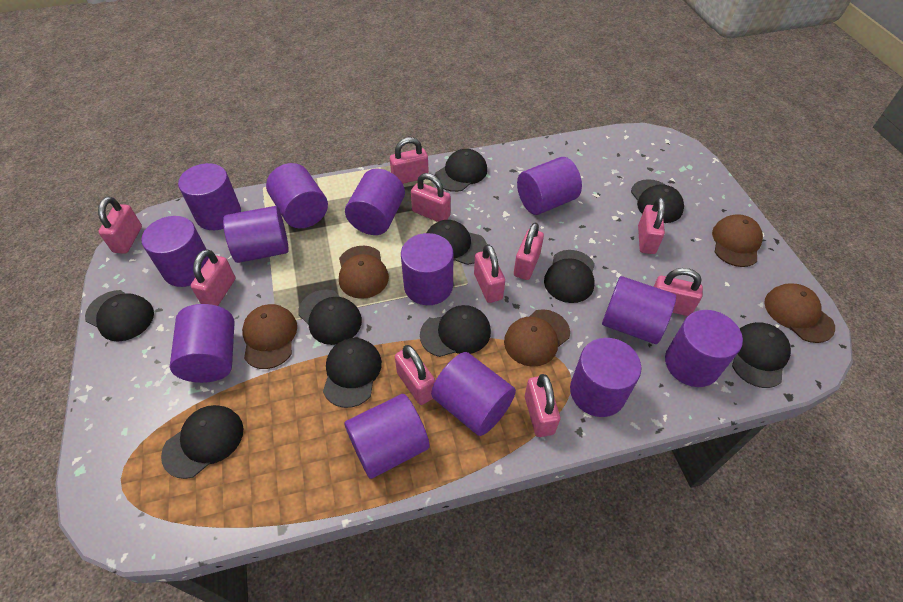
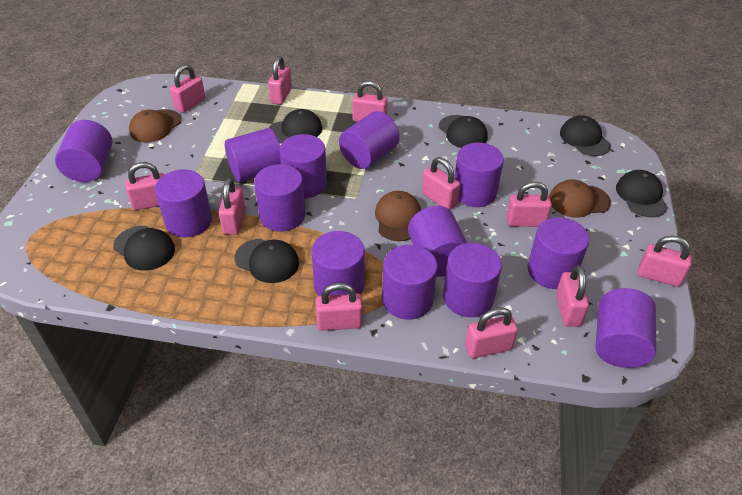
black cap: 10 -> 6
brown cap: 5 -> 3
pink padlock: 10 -> 11

